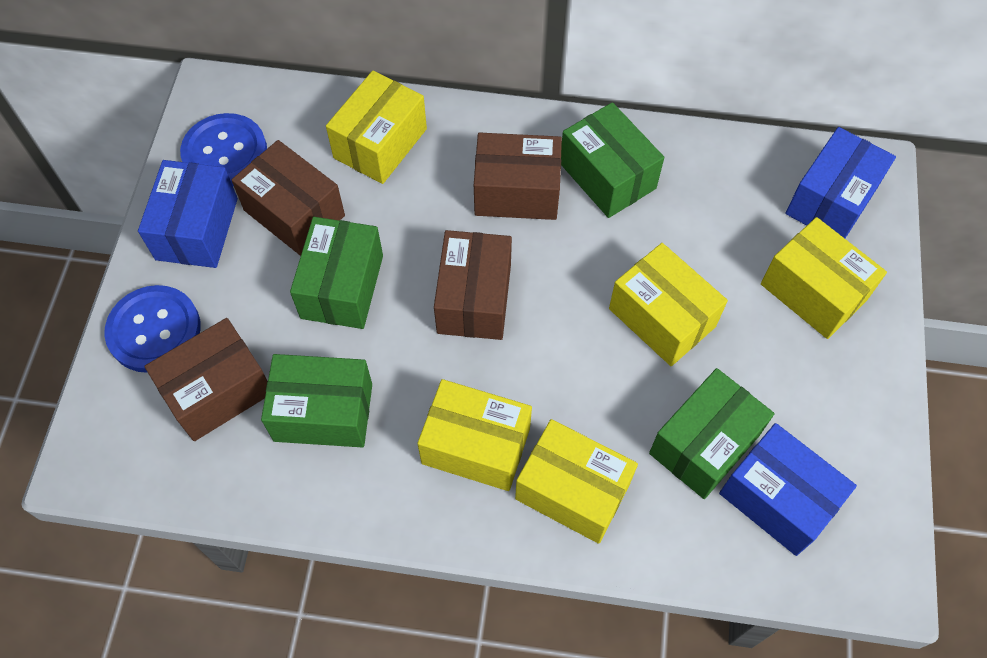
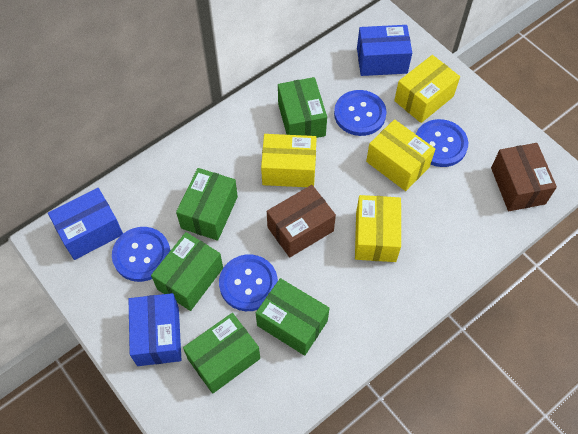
blue button: 2 -> 4
brown box: 4 -> 2
green box: 4 -> 5
yellow box: 5 -> 4

